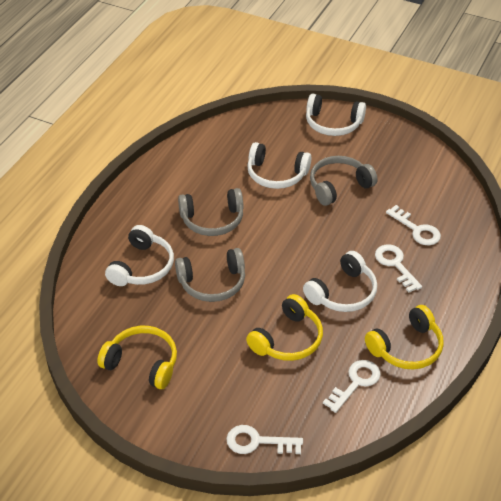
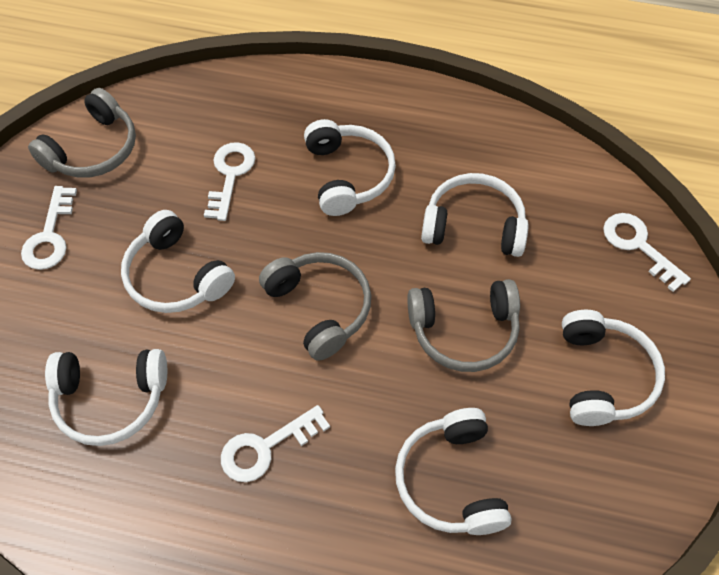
white headphones: 4 -> 6
yellow headphones: 3 -> 0

